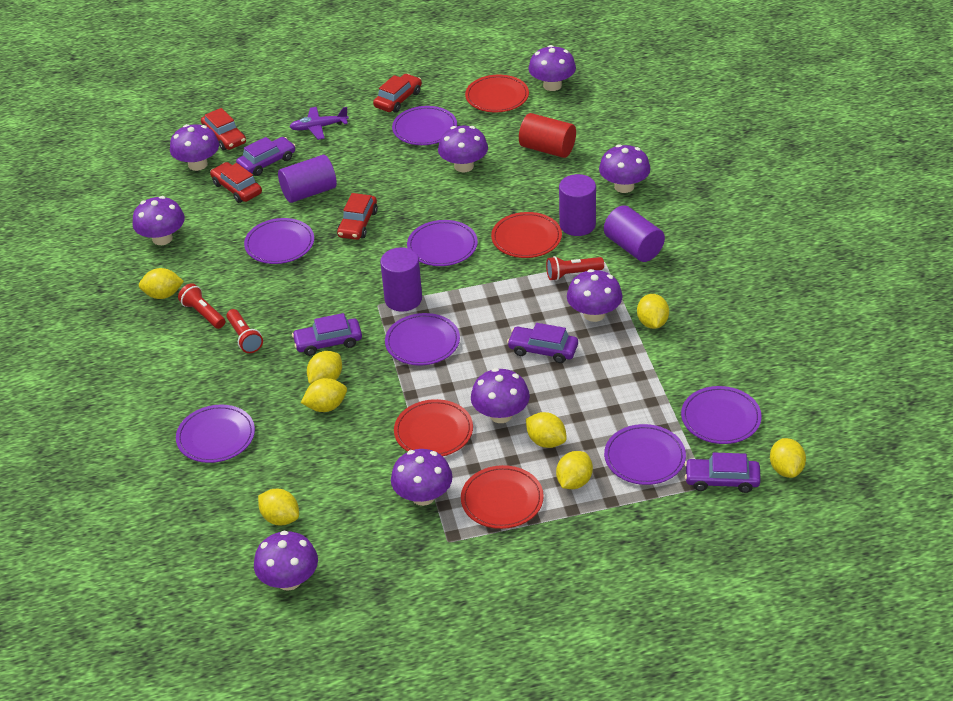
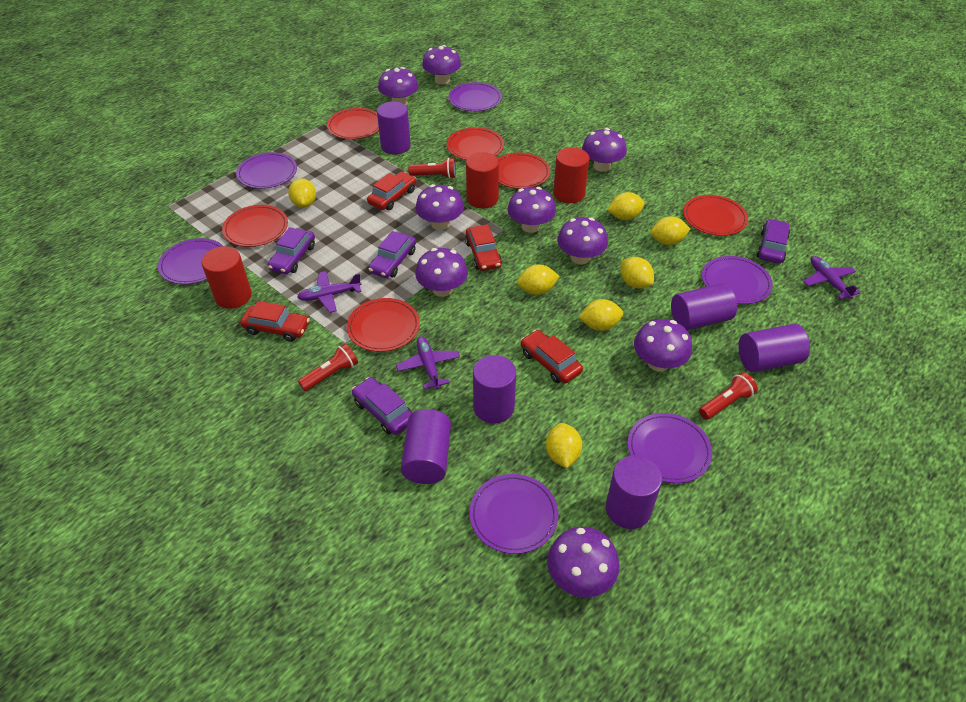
purple cylinder: 4 -> 6
purple plane: 1 -> 3
purple plate: 7 -> 6
red cylinder: 1 -> 3
red plate: 4 -> 6
yellow lemon: 8 -> 7

